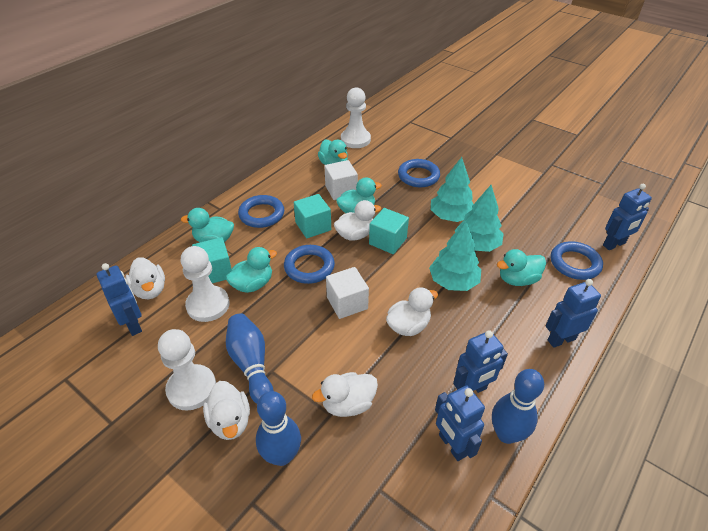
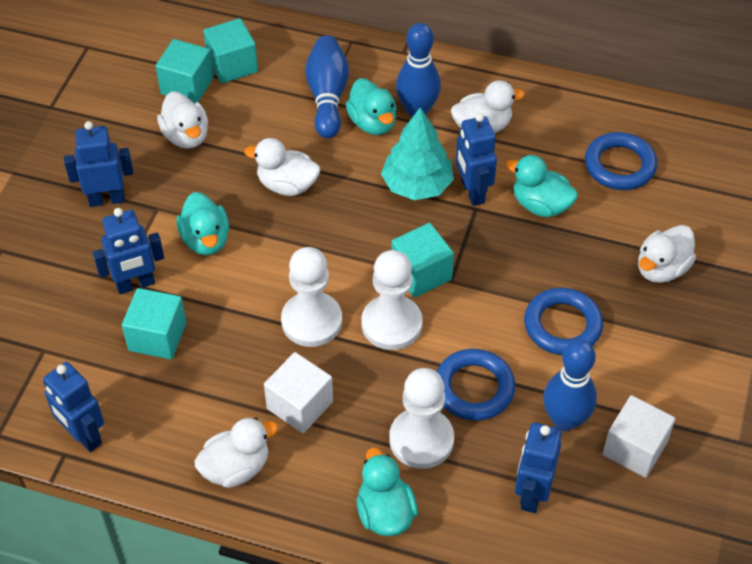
blue ring: 4 -> 3
turquoise cube: 3 -> 4
turquoise duck: 5 -> 4
turquoise tree: 3 -> 1

